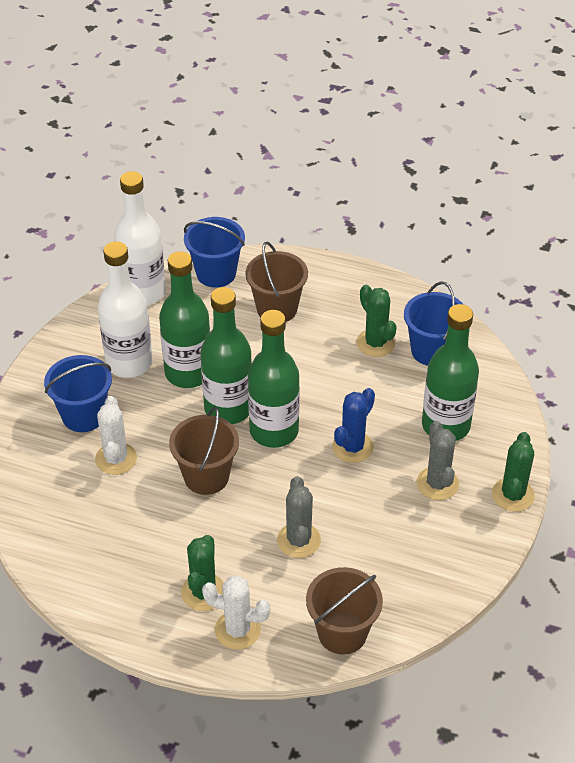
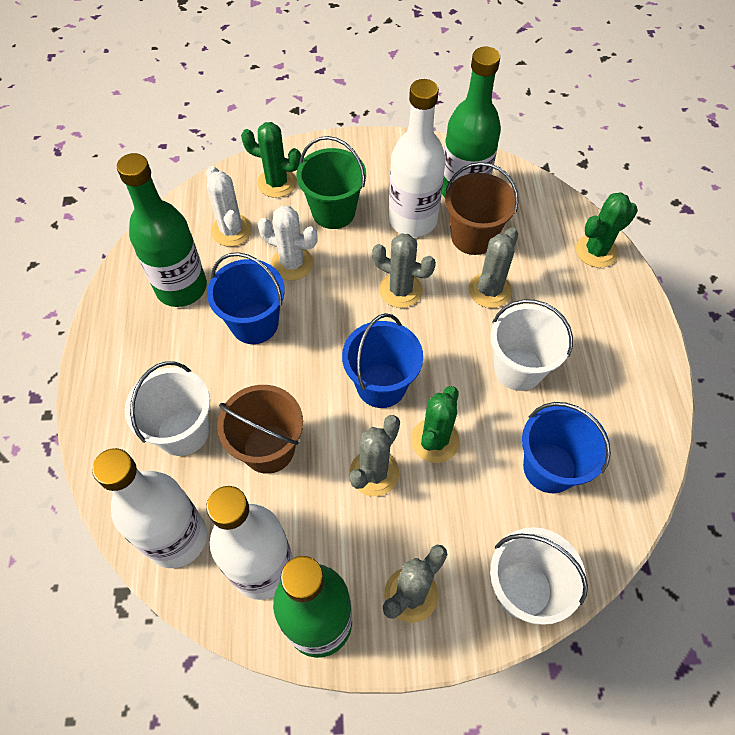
blue cactus: 1 -> 0
brown bucket: 3 -> 2
green bottle: 4 -> 3
green bucket: 0 -> 1
grey cactus: 2 -> 4
white bottle: 2 -> 3
white bucket: 0 -> 3

